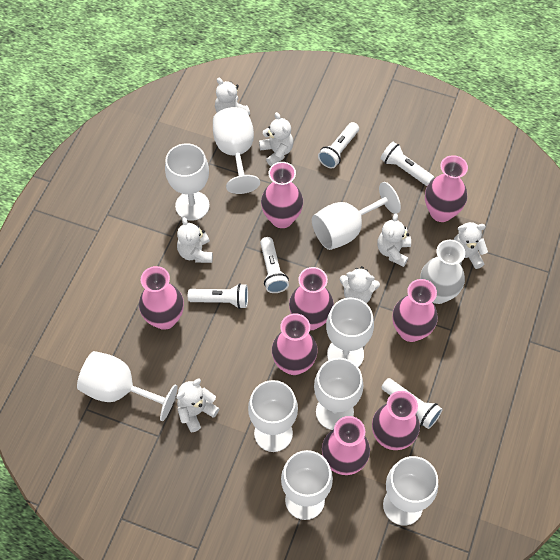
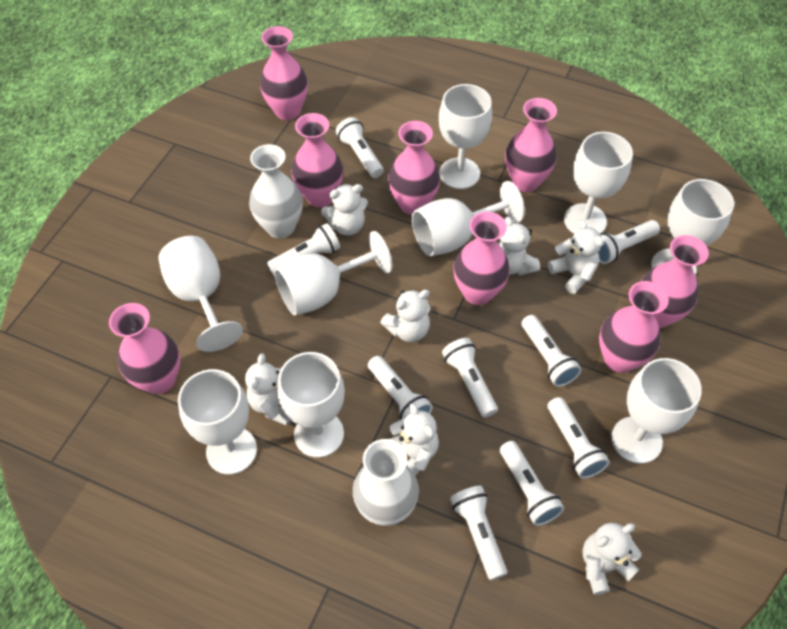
white flashlight: 5 -> 9
white vase: 1 -> 2

